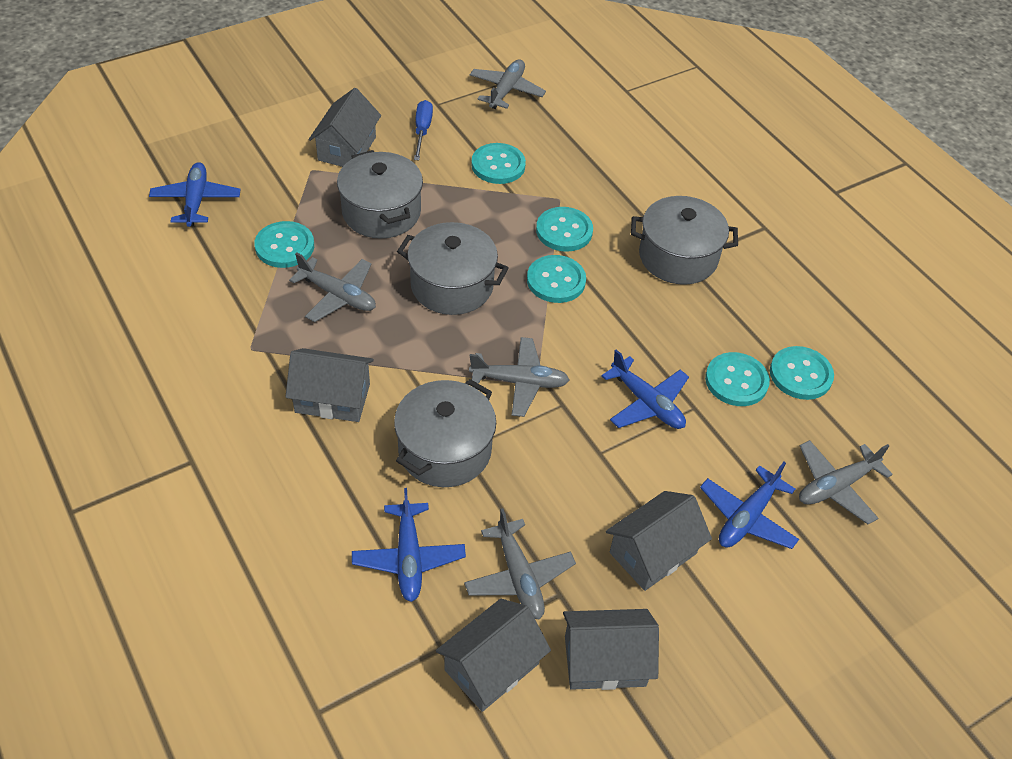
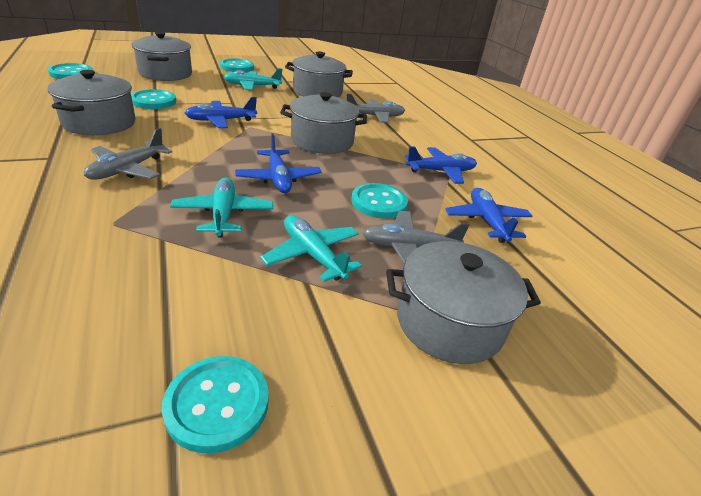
blue screwdriver: 1 -> 0
grey house: 5 -> 0
grey plane: 5 -> 3
grey pot: 4 -> 5
turquoise button: 6 -> 5
turquoise plane: 0 -> 3

